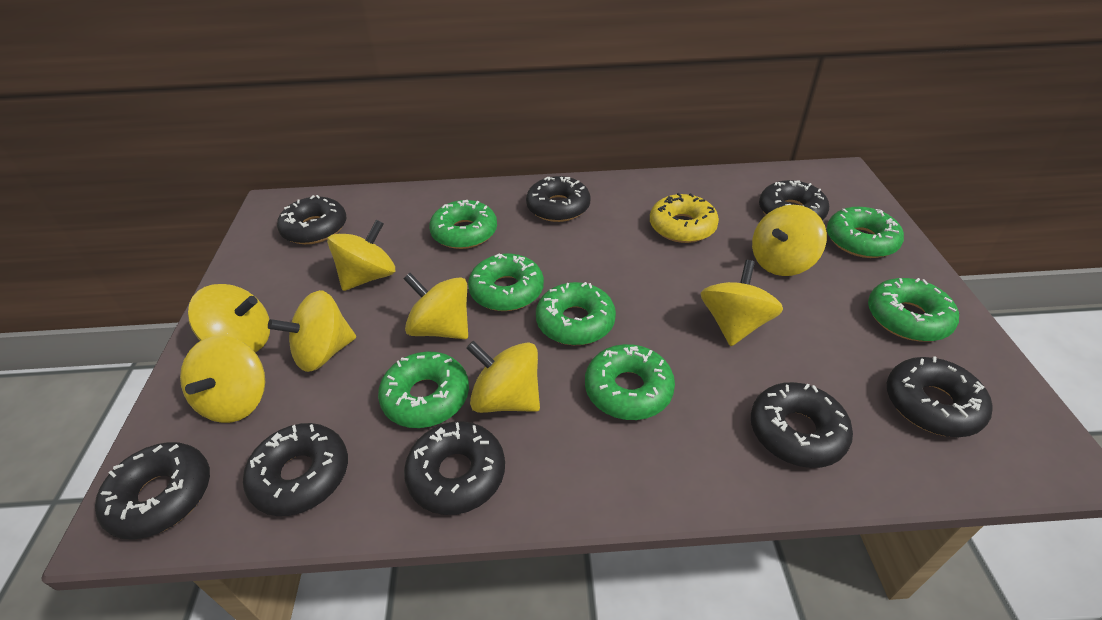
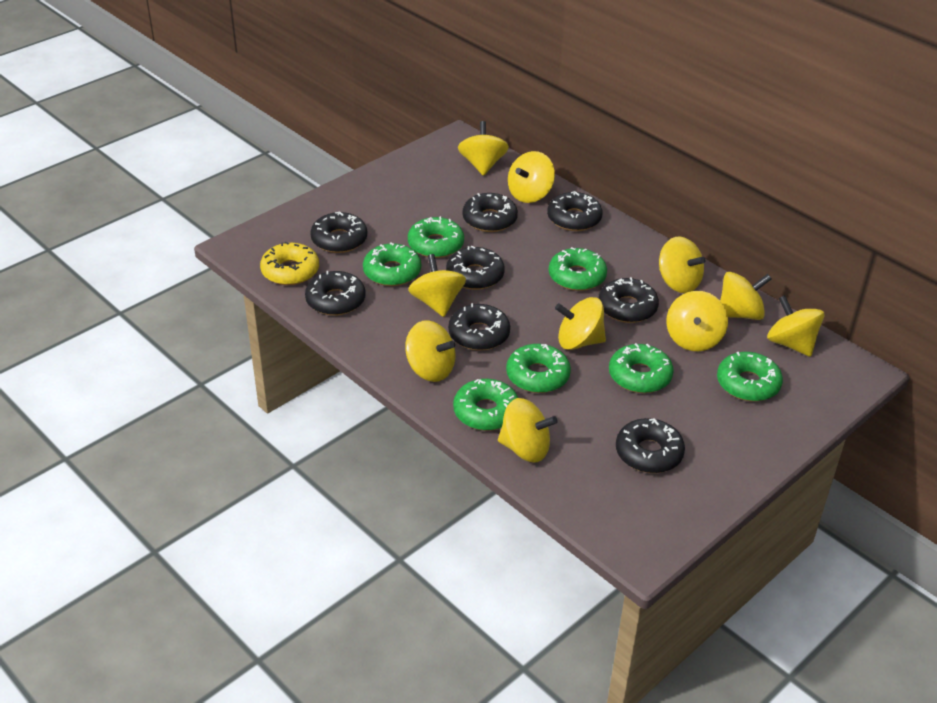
yellow spinning top: 8 -> 10

